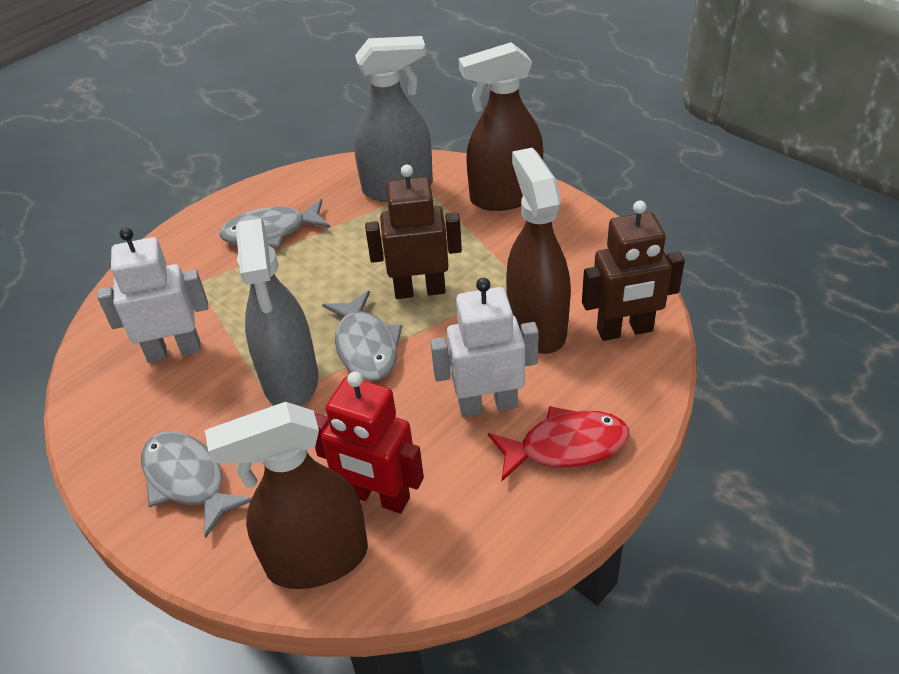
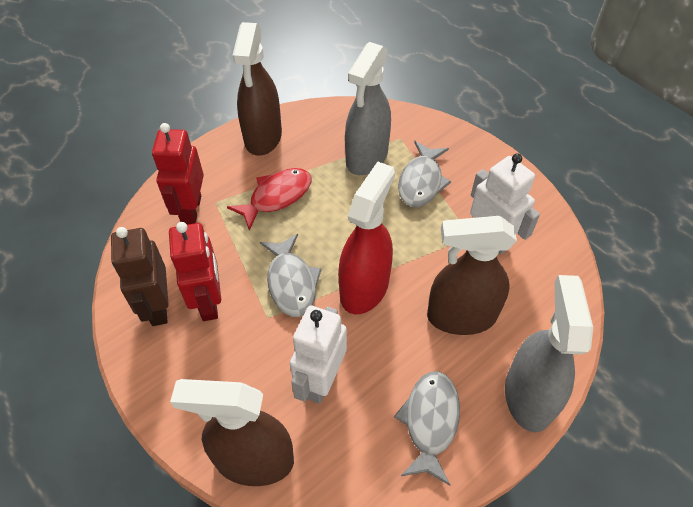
brown robot: 2 -> 1
red robot: 1 -> 2
red spray bottle: 0 -> 1

